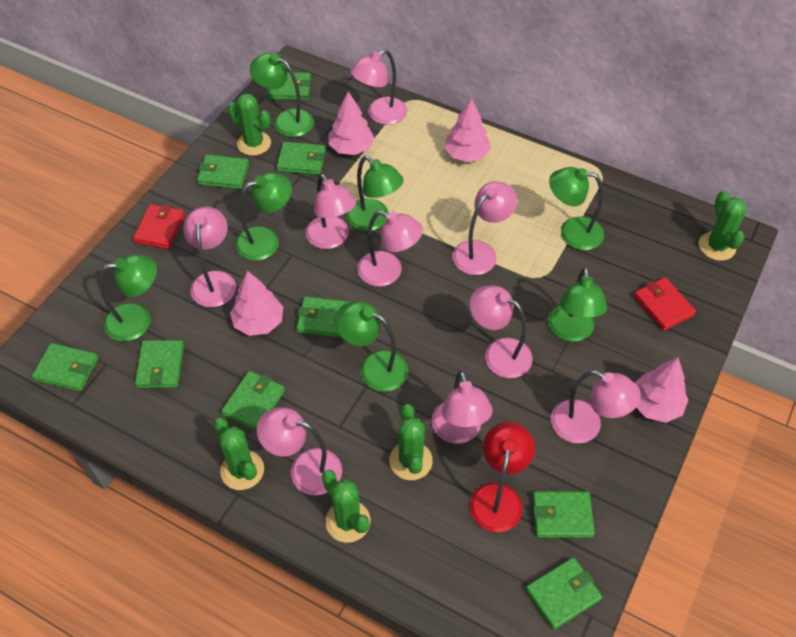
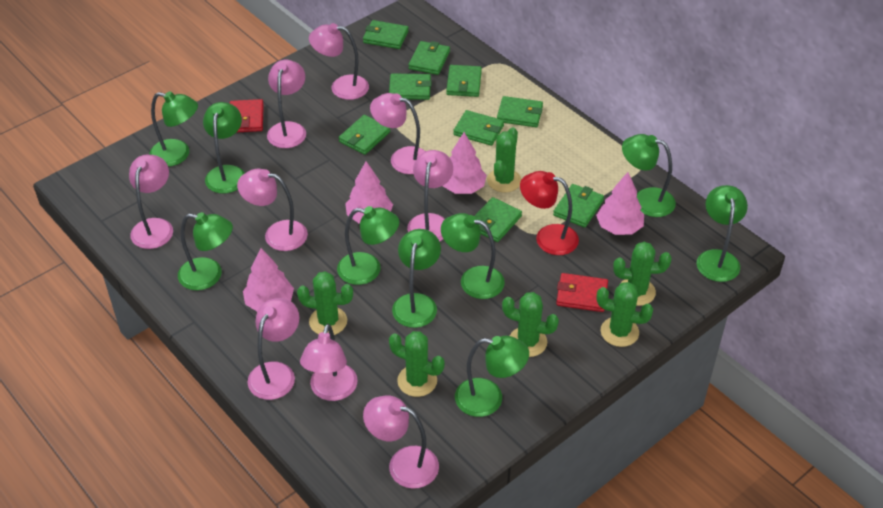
green cactus: 5 -> 6
green lamp: 7 -> 9

